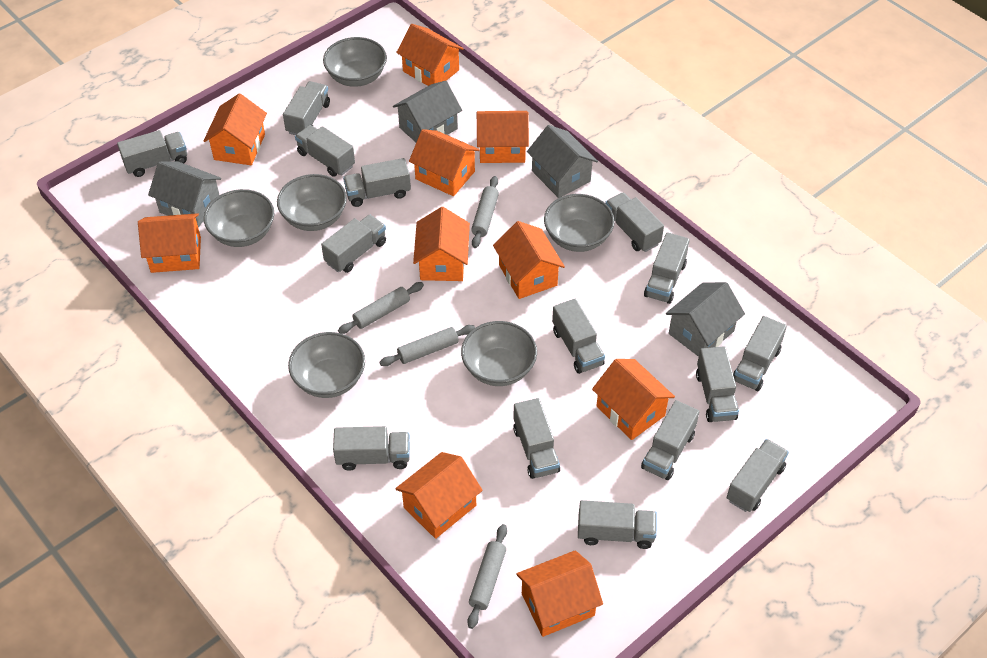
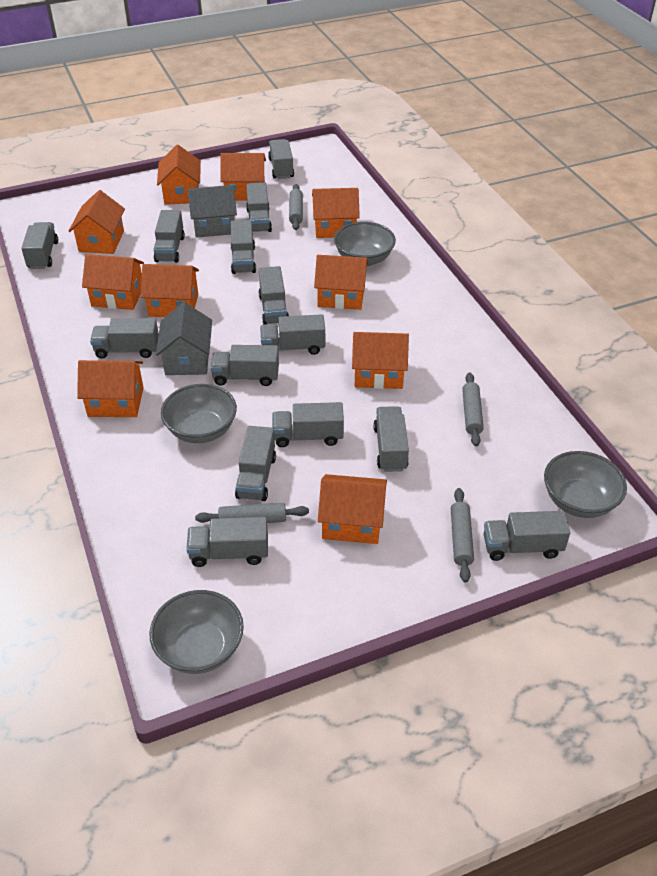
grey bowl: 6 -> 4
grey house: 4 -> 2
grey truck: 15 -> 14

